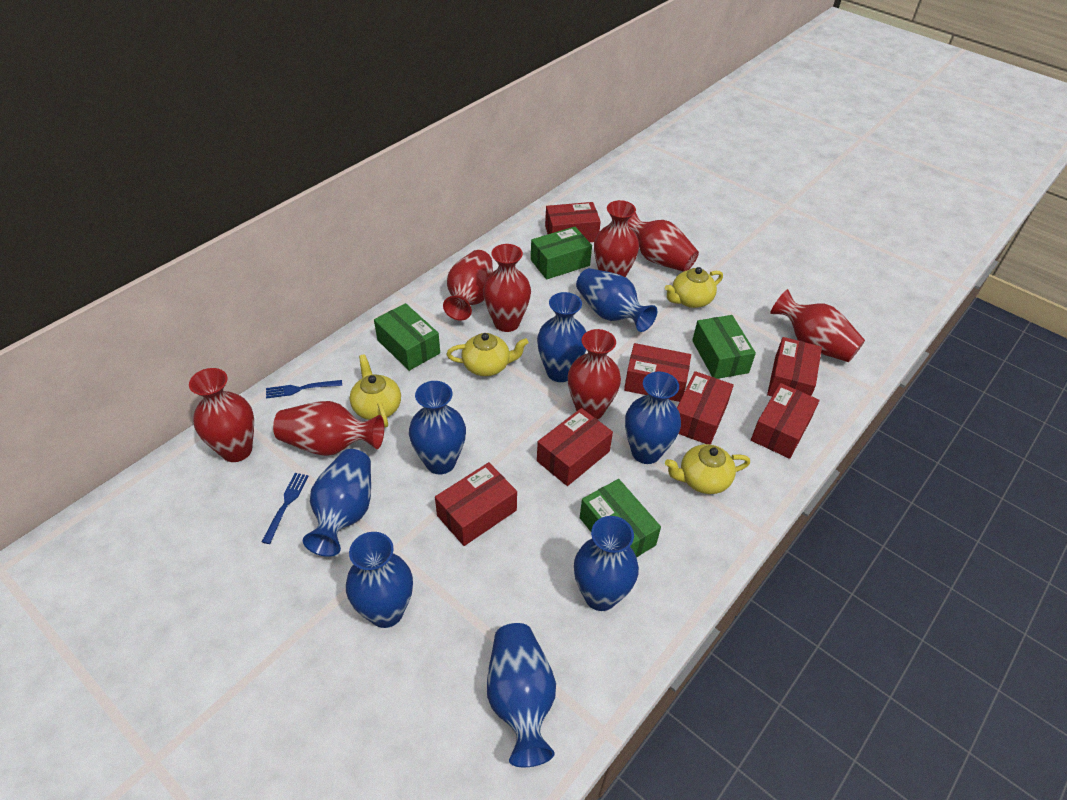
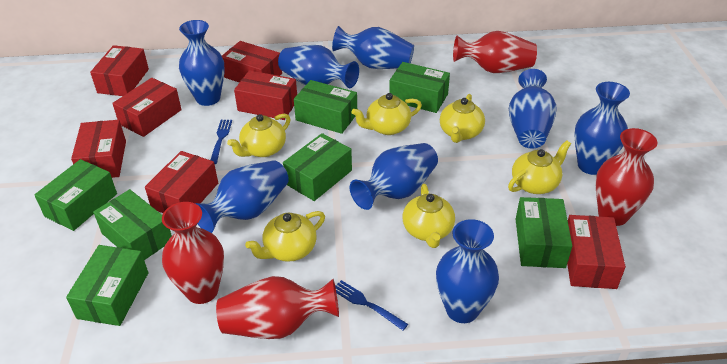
green box: 4 -> 7
red vase: 8 -> 4
yellow teapot: 4 -> 6

